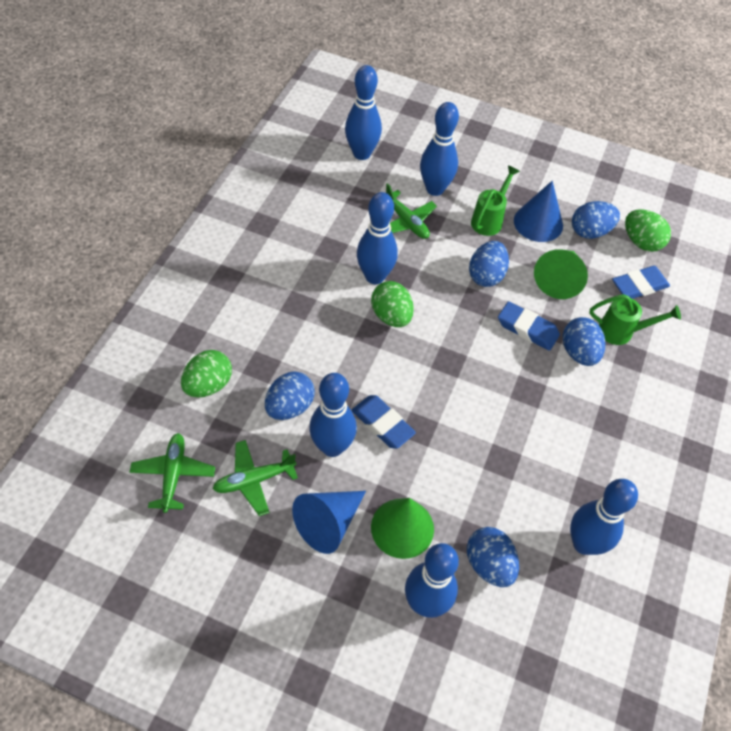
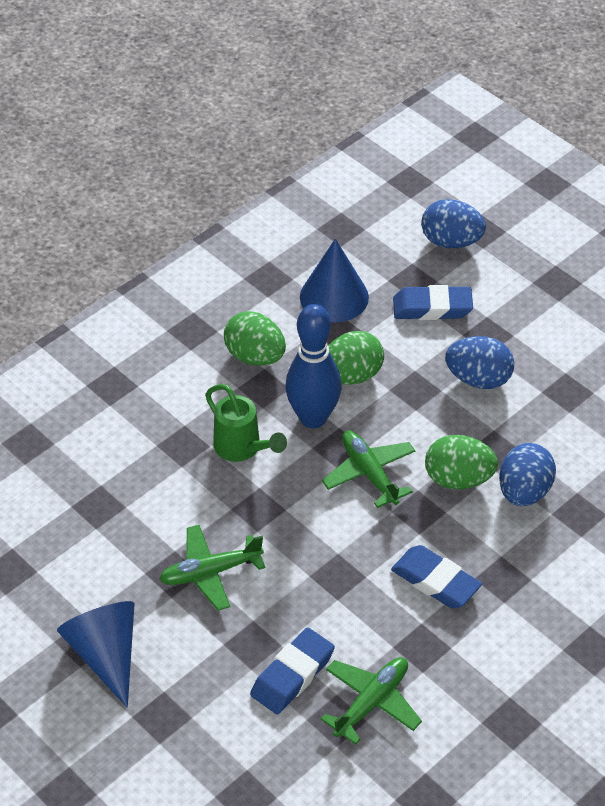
blue bowling pin: 6 -> 1
blue egg: 5 -> 3
green cone: 2 -> 0
green watering can: 2 -> 1

